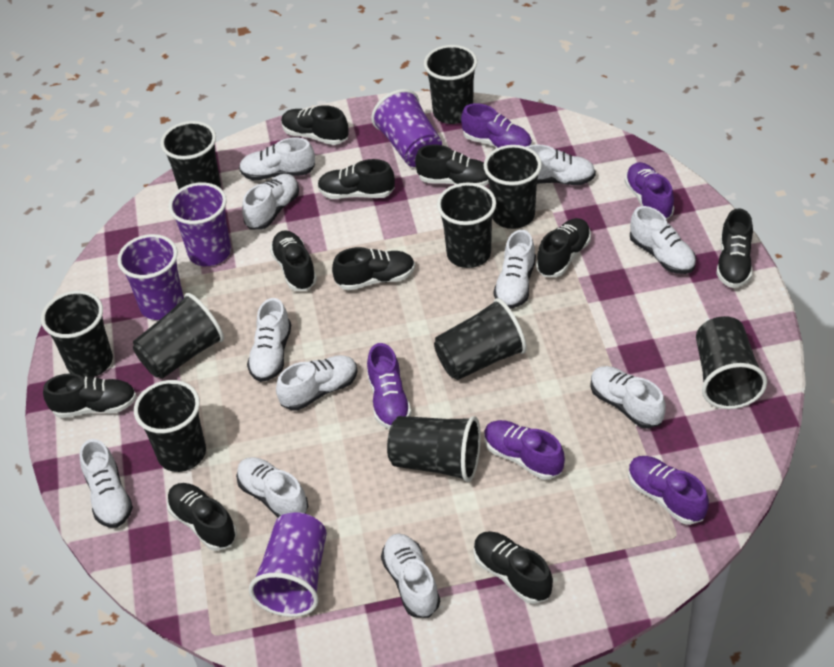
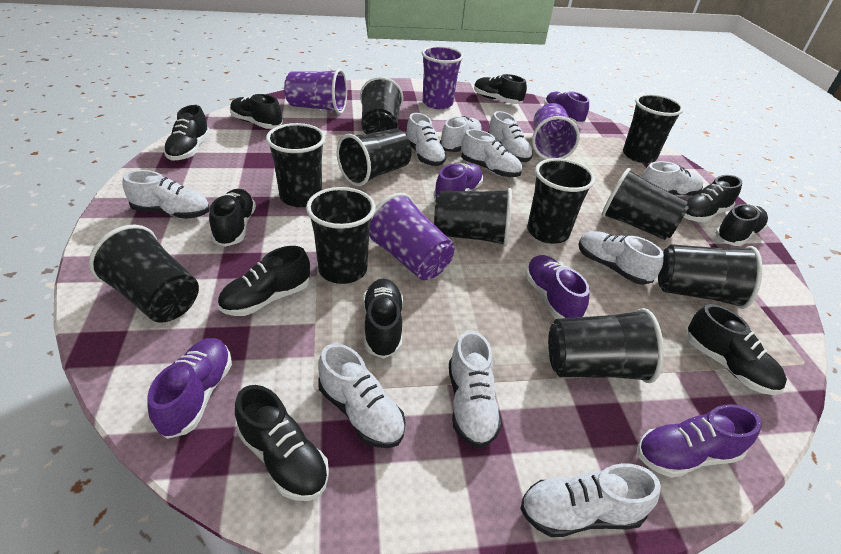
black cup: 10 -> 11
white shoe: 11 -> 10

